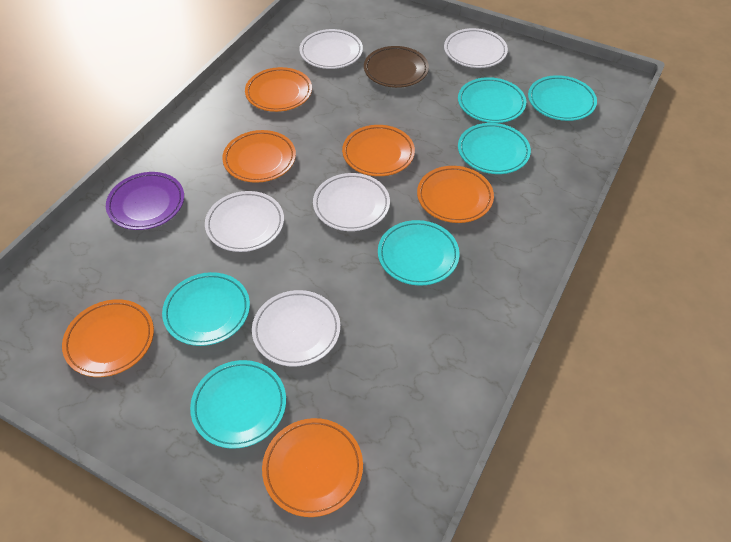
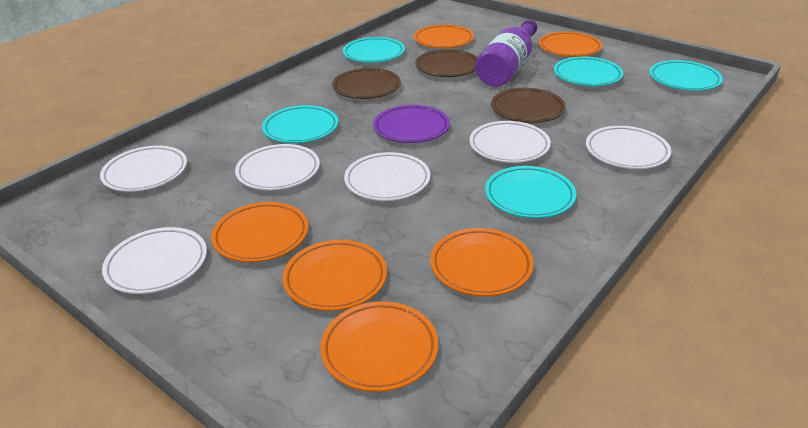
brown plate: 1 -> 3
purple bottle: 0 -> 1
turquoise plate: 6 -> 5
white plate: 5 -> 6

